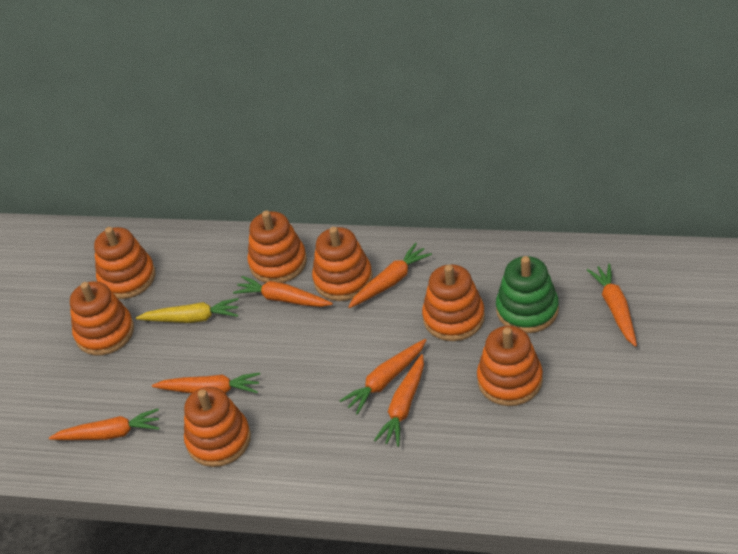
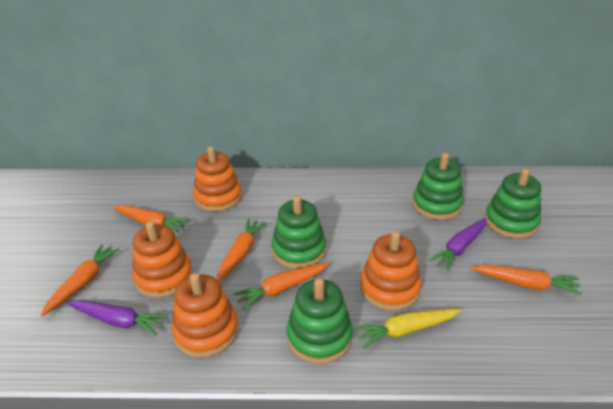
green stacking toy: 1 -> 4
orange carrot: 7 -> 5
orange stacking toy: 7 -> 4
purple carrot: 0 -> 2

